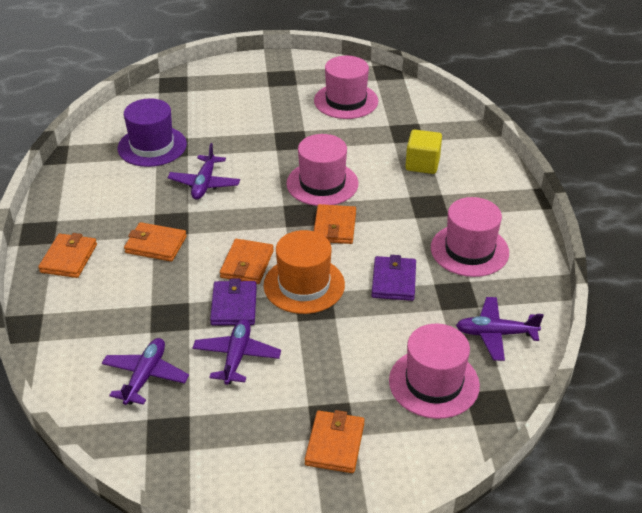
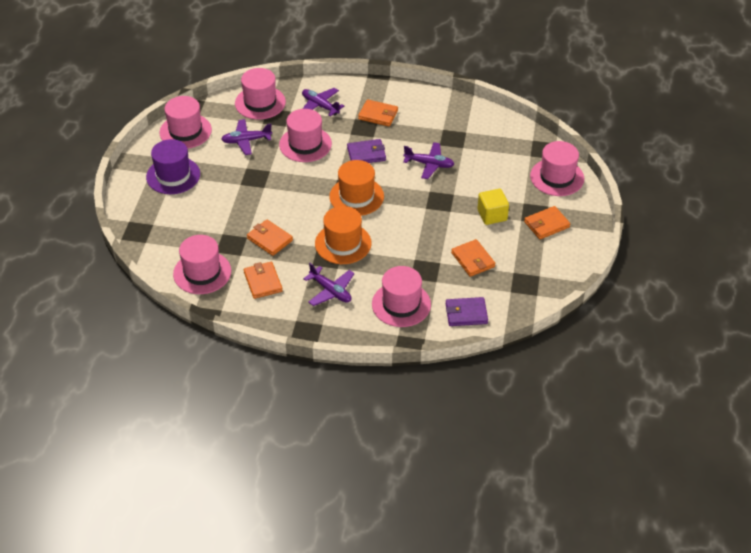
orange hat: 1 -> 2
pink hat: 4 -> 6

